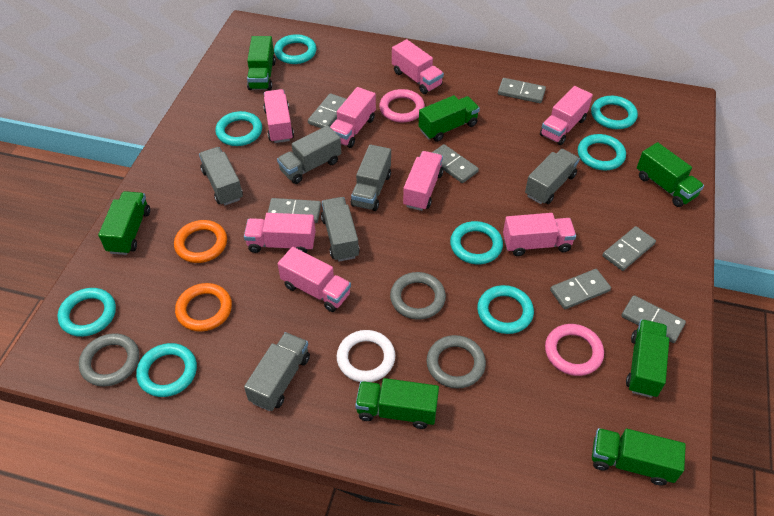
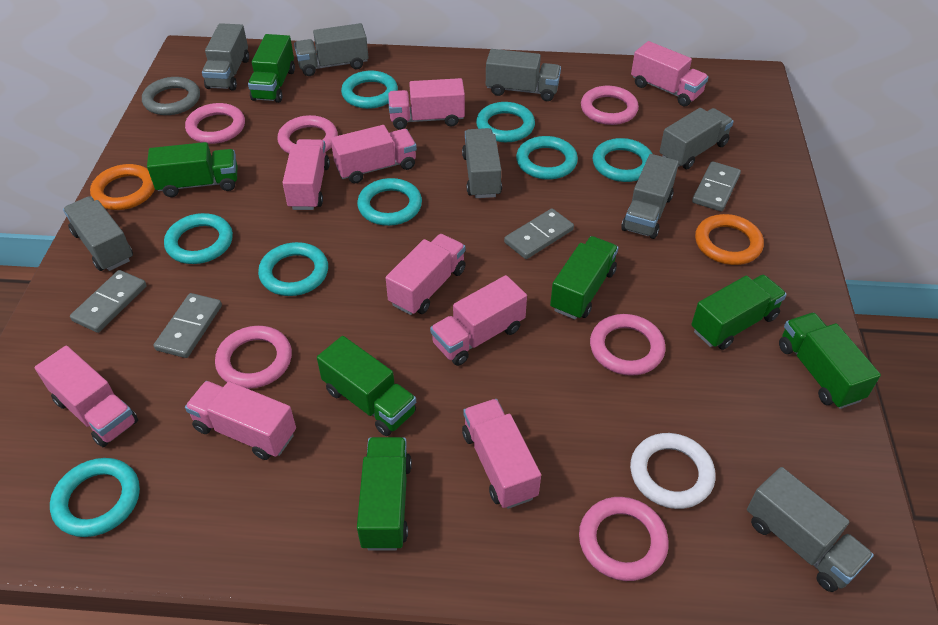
grey domino: 7 -> 4
grey ring: 3 -> 1
grey truck: 6 -> 8
pink ring: 2 -> 6
pink truck: 8 -> 9

